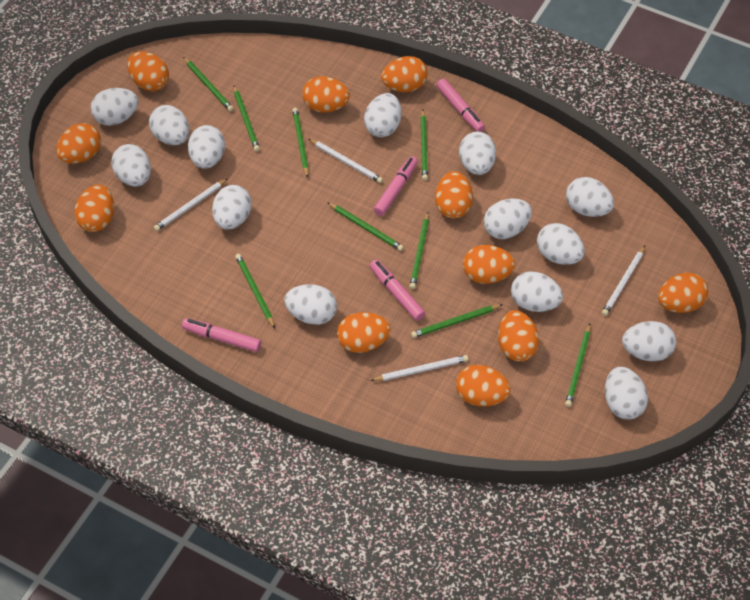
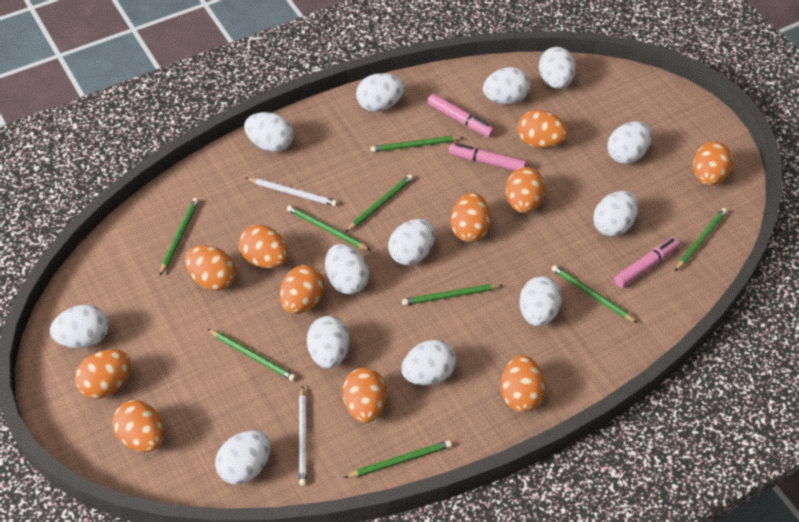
pink marker: 4 -> 3
white egg: 14 -> 13
white pencil: 4 -> 2

